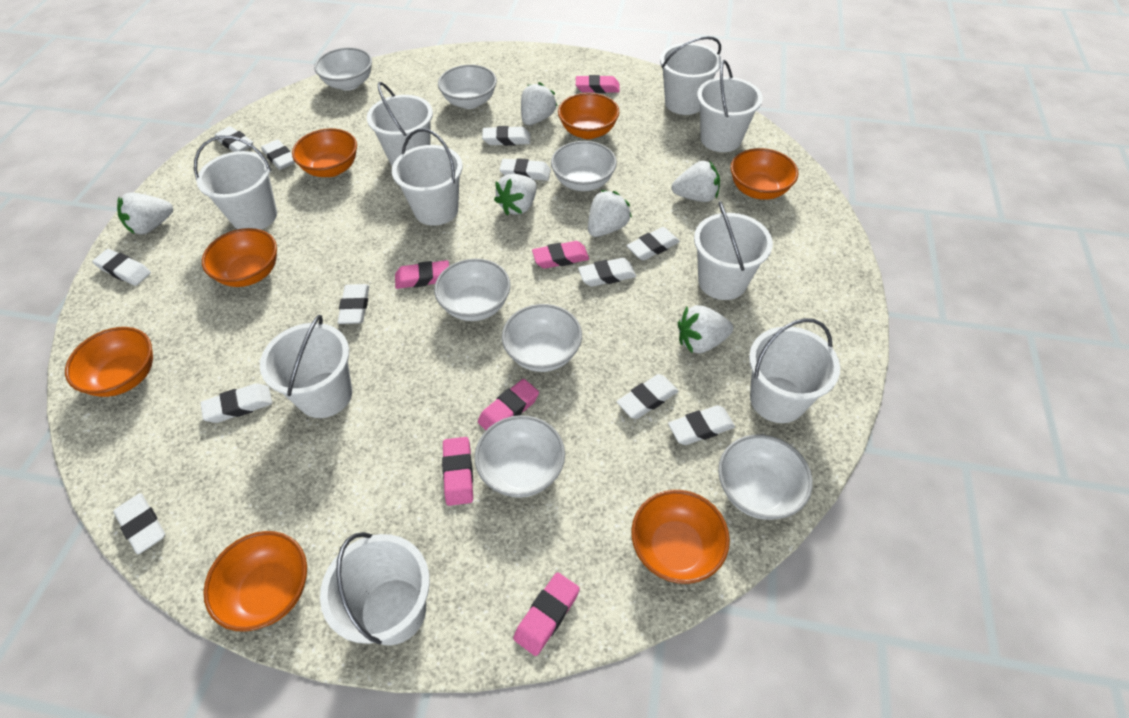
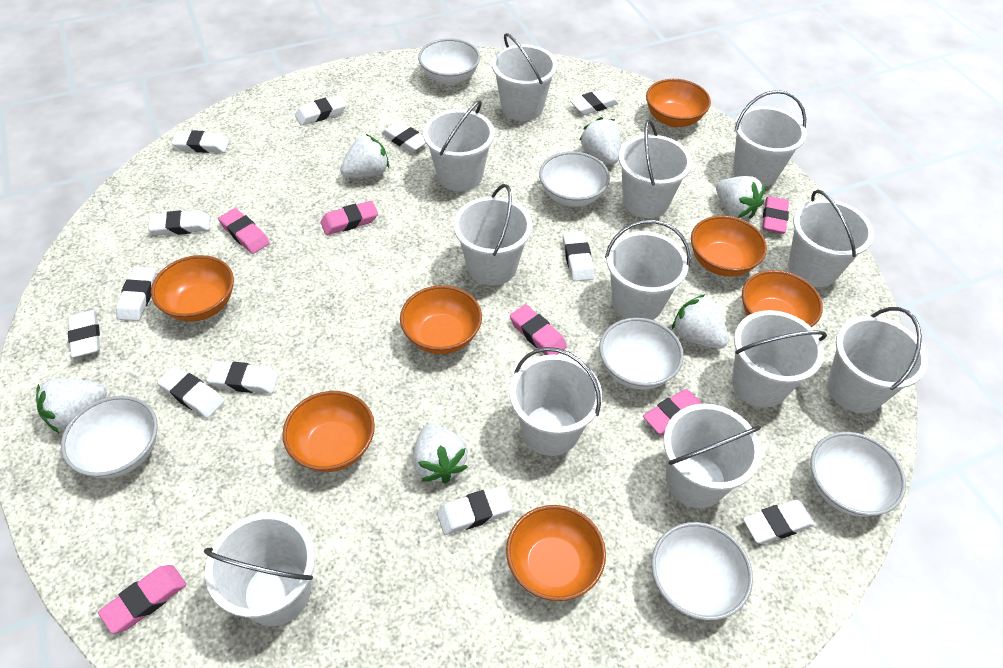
white bowl: 7 -> 6
white bucket: 9 -> 12

